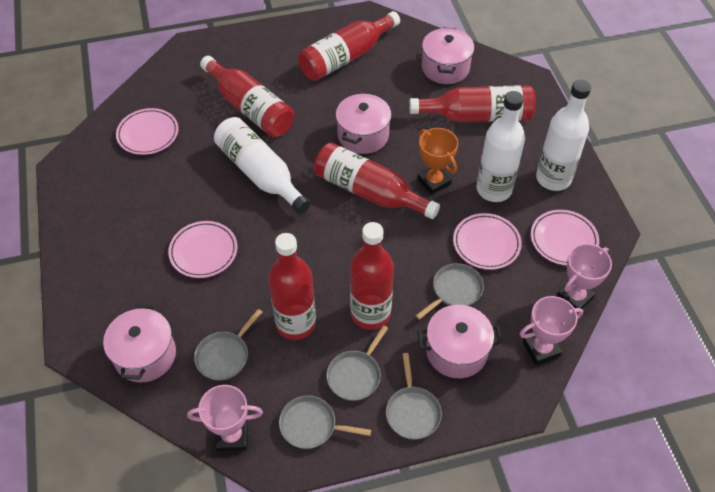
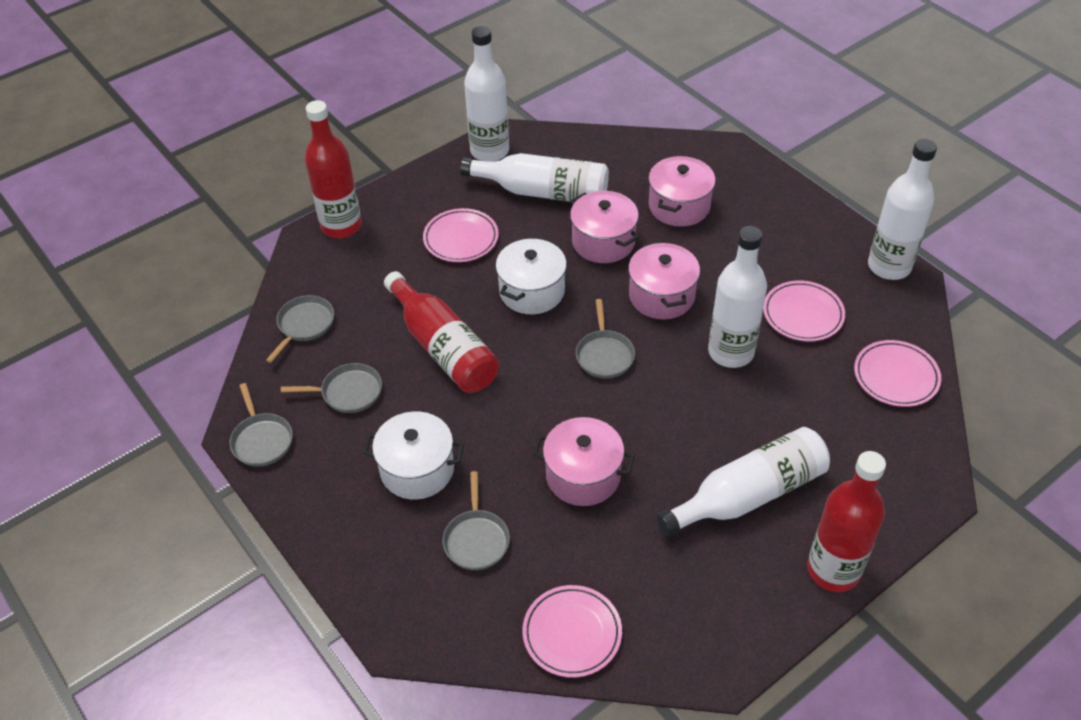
orange trophy: 1 -> 0
pink trophy: 3 -> 0
red bottle: 6 -> 3
white bottle: 3 -> 5
white pot: 0 -> 2

